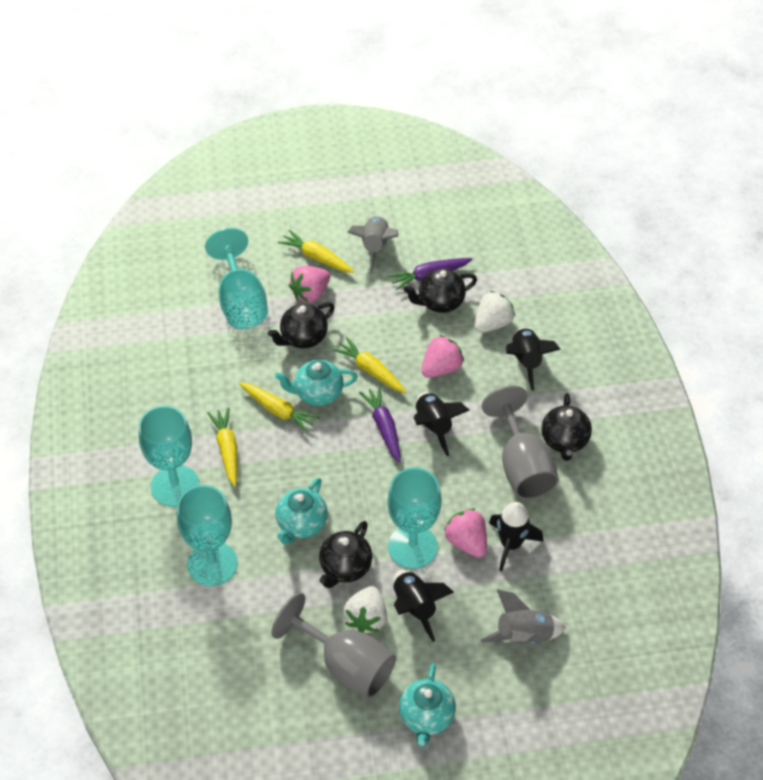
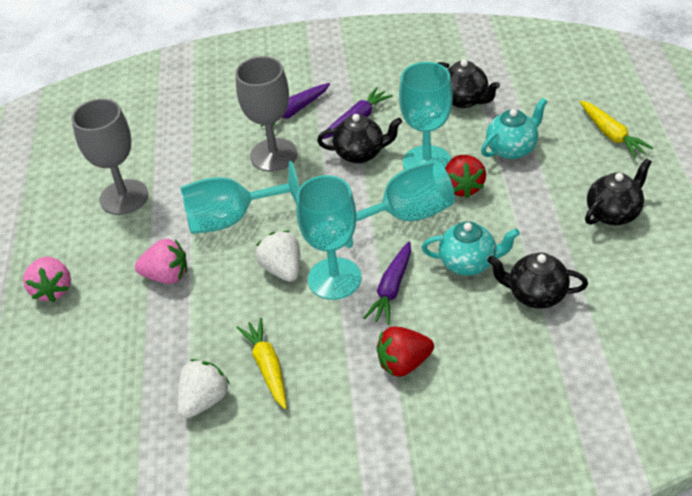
black rocket: 4 -> 0
grey rocket: 2 -> 0
pink strawberry: 3 -> 2
purple carrot: 2 -> 3
red strawberry: 0 -> 2
turquoise teapot: 3 -> 2
yellow carrot: 4 -> 2

